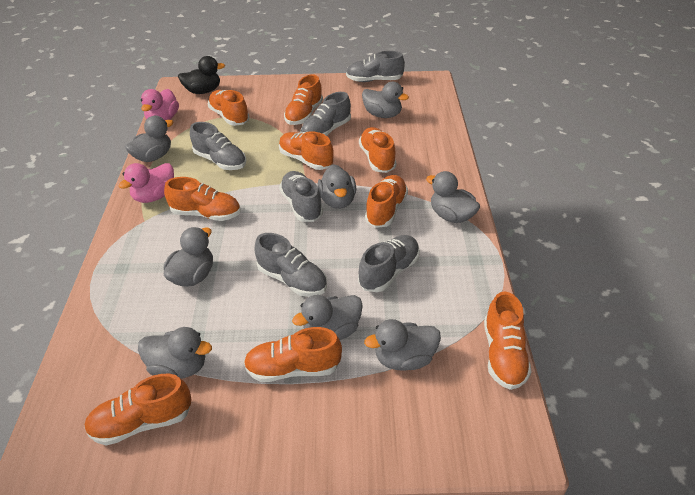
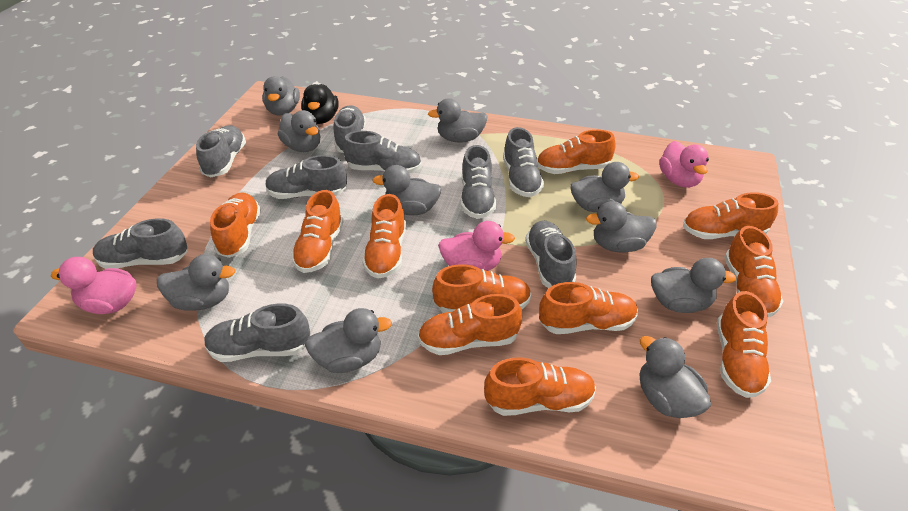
grey duck: 8 -> 10
grey shoe: 6 -> 9
orange shoe: 9 -> 11
pink duck: 2 -> 3

